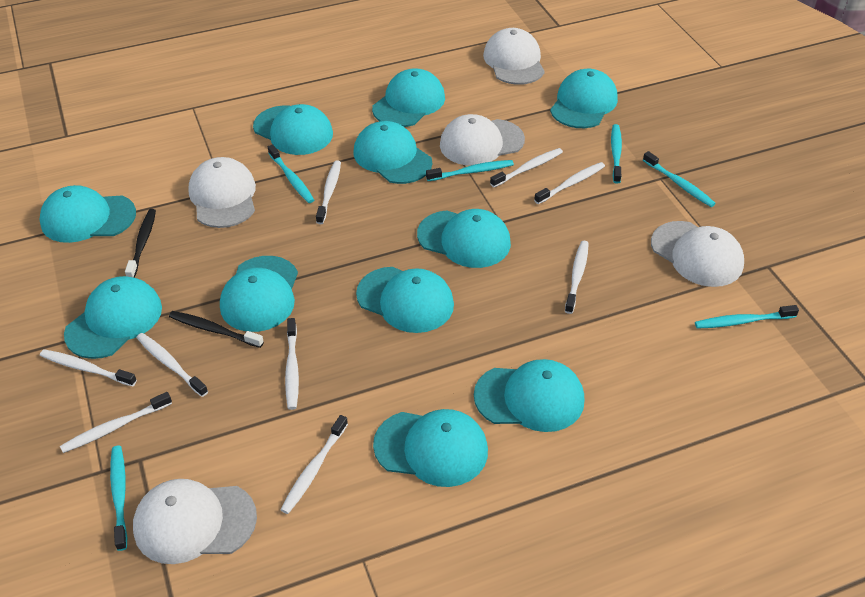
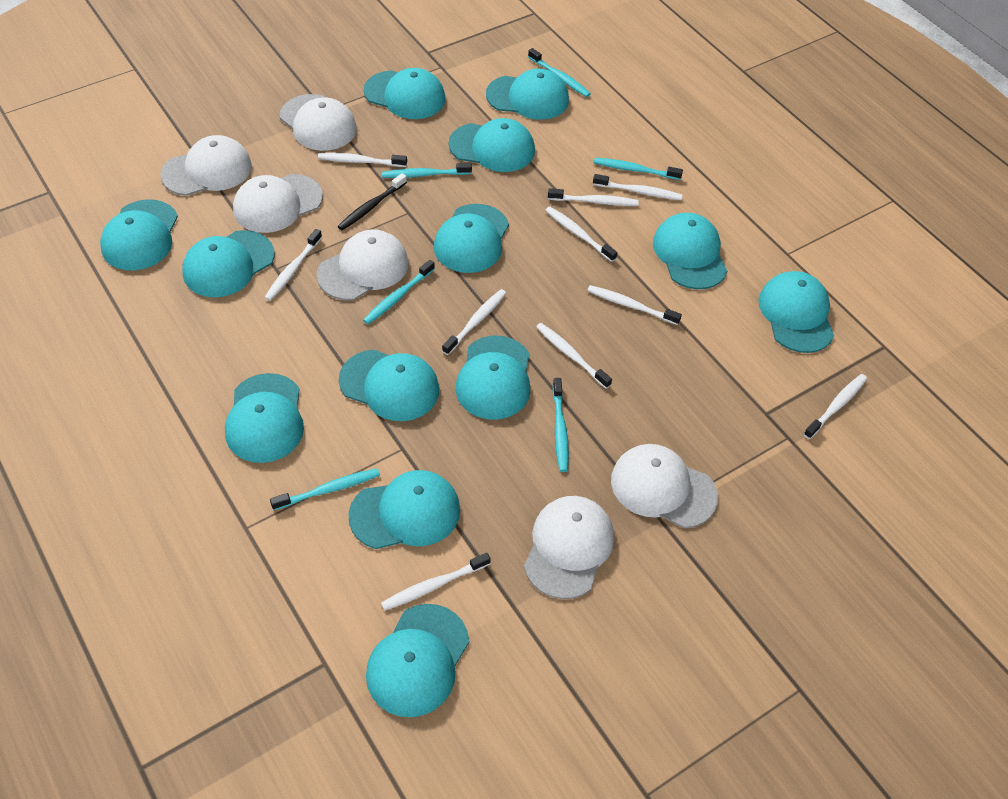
black toothbrush: 2 -> 1
turquoise cap: 11 -> 13
white cap: 5 -> 6
white toothbrush: 9 -> 10

